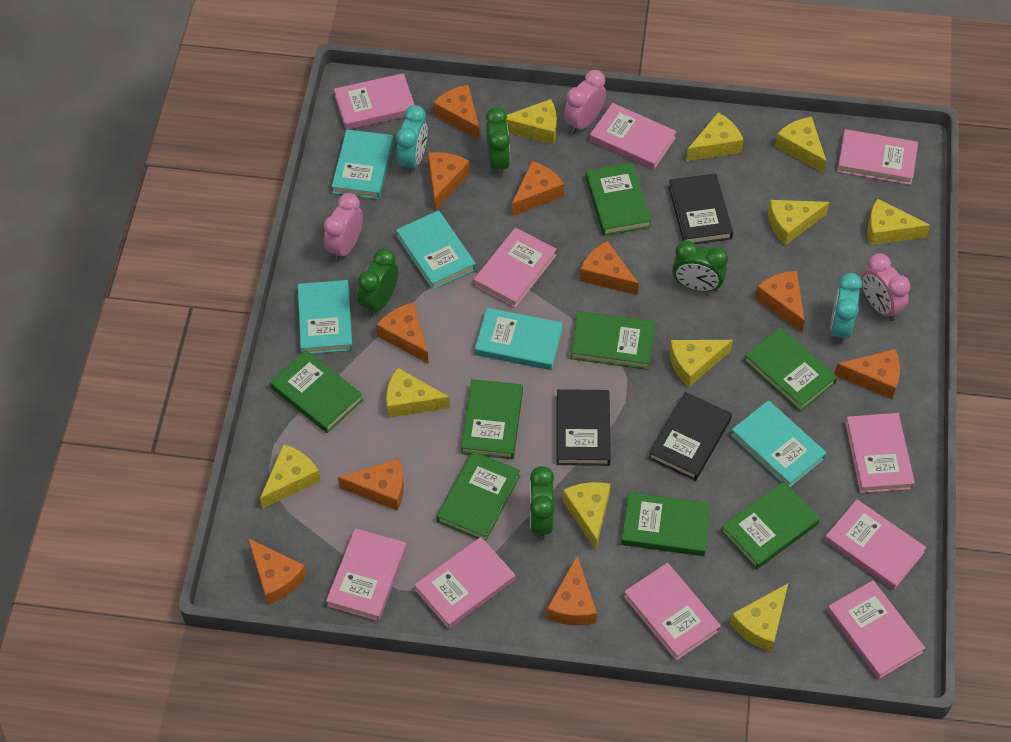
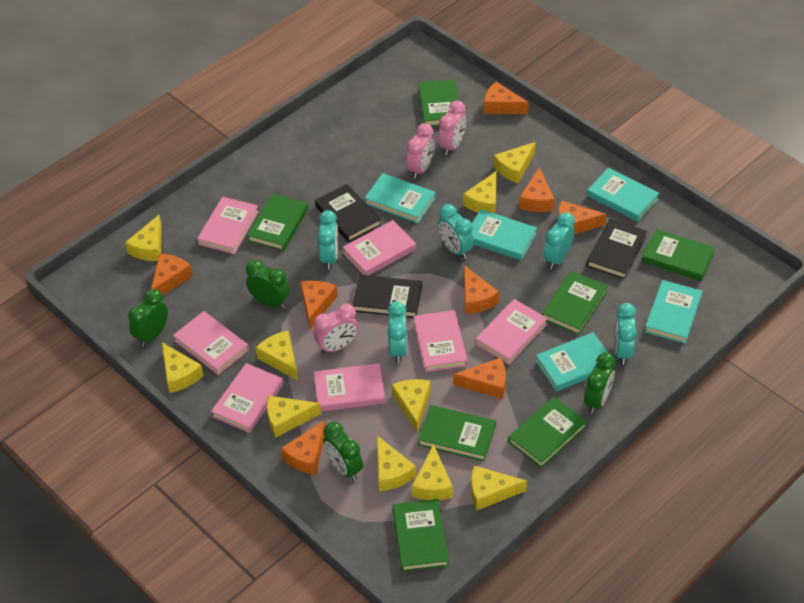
green book: 8 -> 7
orange cheese: 10 -> 8
pink book: 10 -> 7
turquoise clock: 2 -> 5

